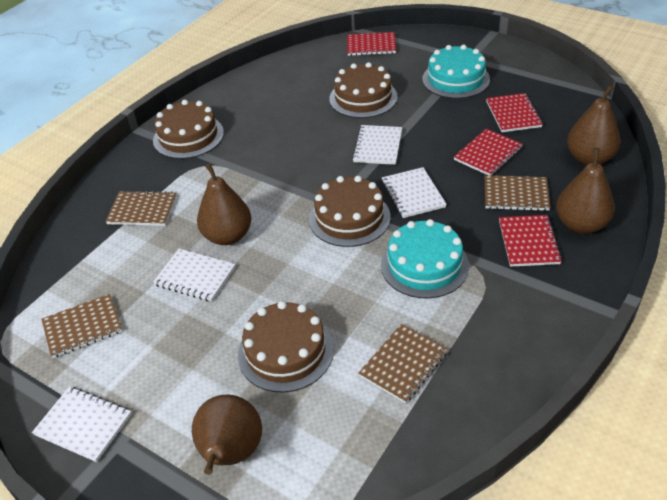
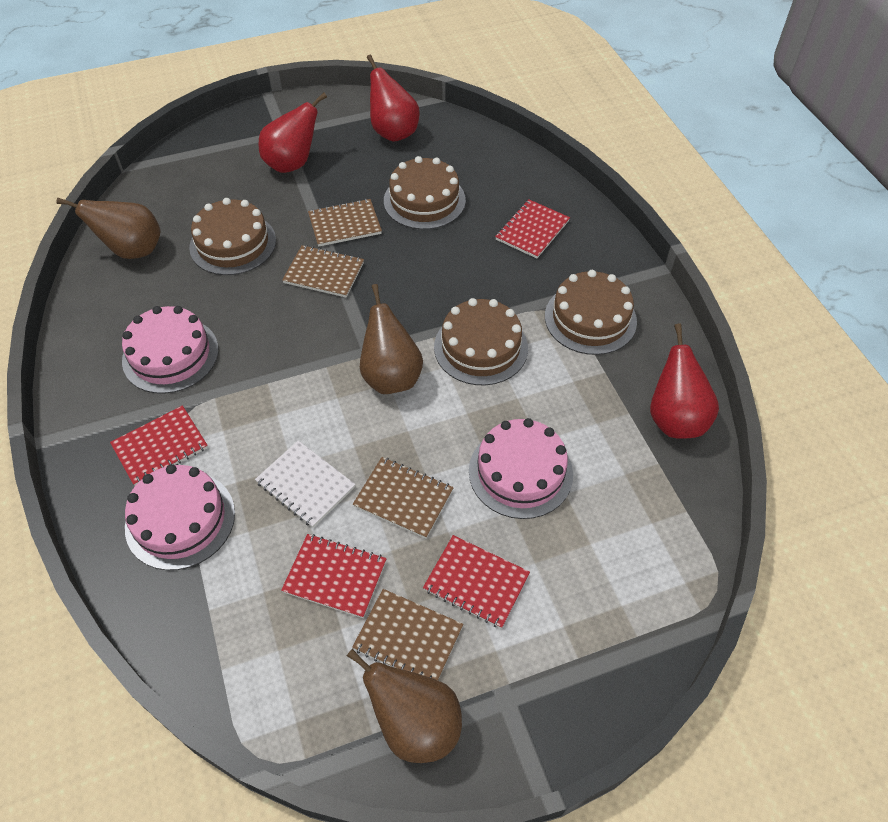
brown pear: 4 -> 3
pink cake: 0 -> 3
red pear: 0 -> 3
turquoise cake: 2 -> 0
white notebook: 4 -> 1

